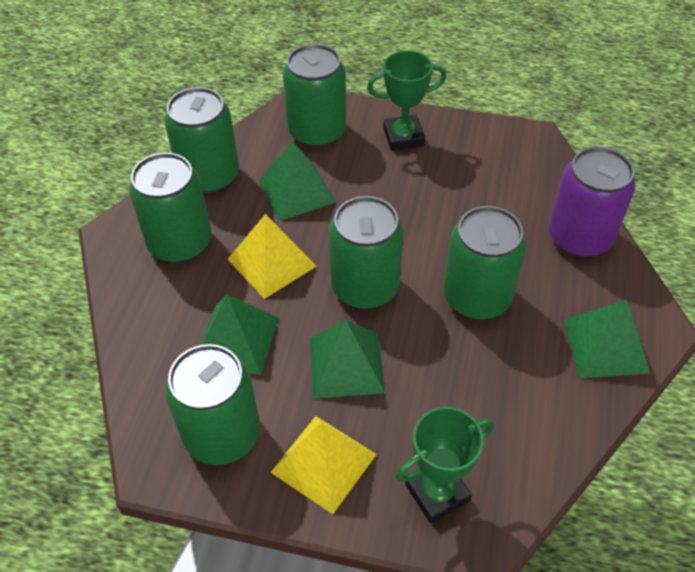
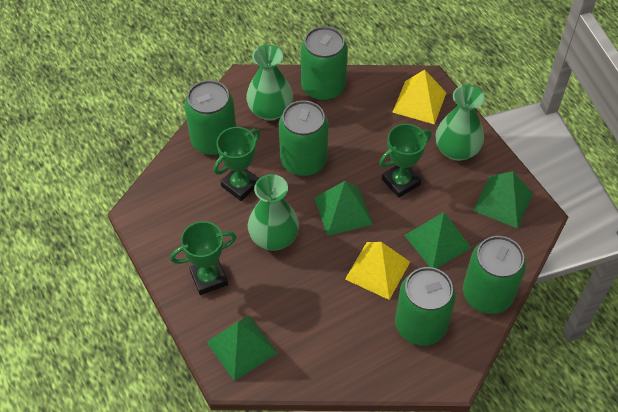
green can: 6 -> 5
green trophy: 2 -> 3
green vase: 0 -> 3
purple can: 1 -> 0

